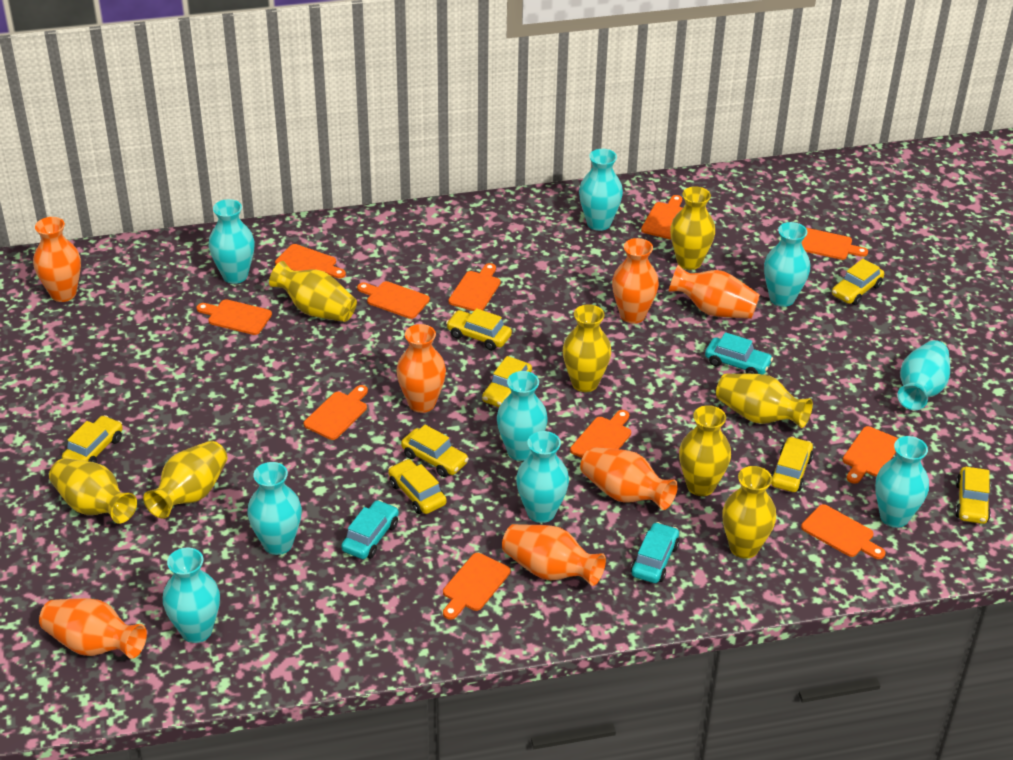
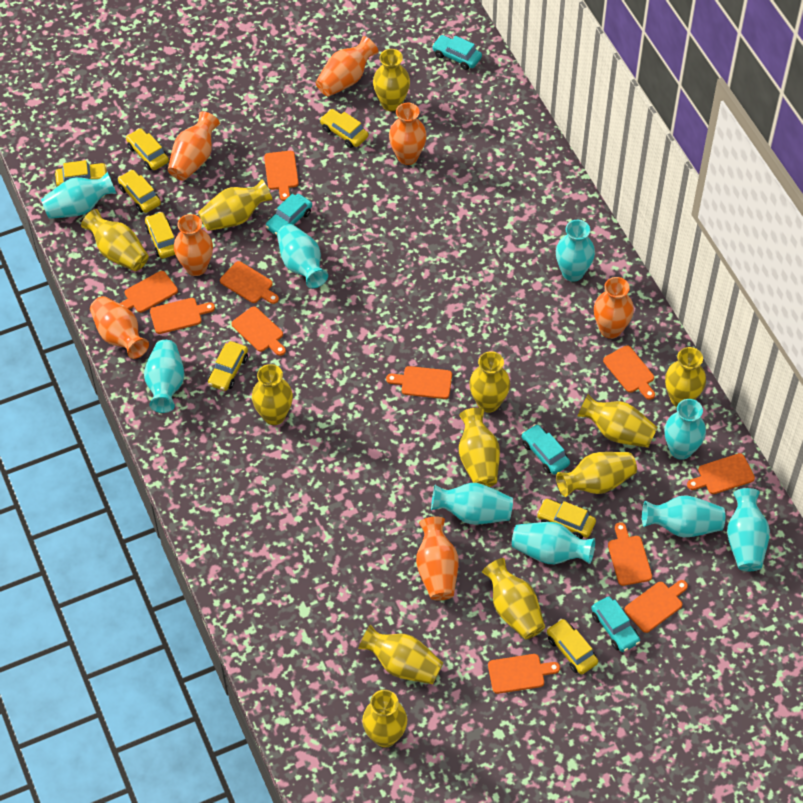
turquoise car: 3 -> 4
yellow vase: 8 -> 12

